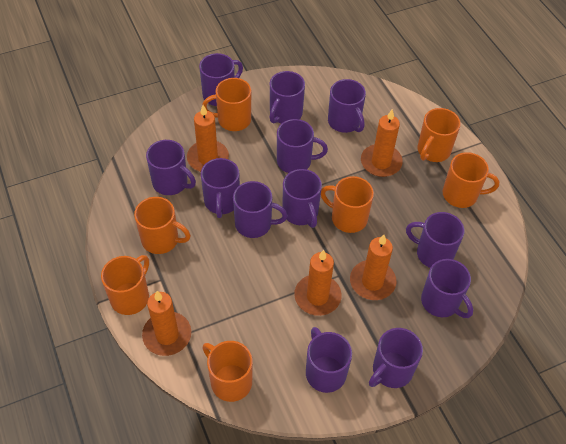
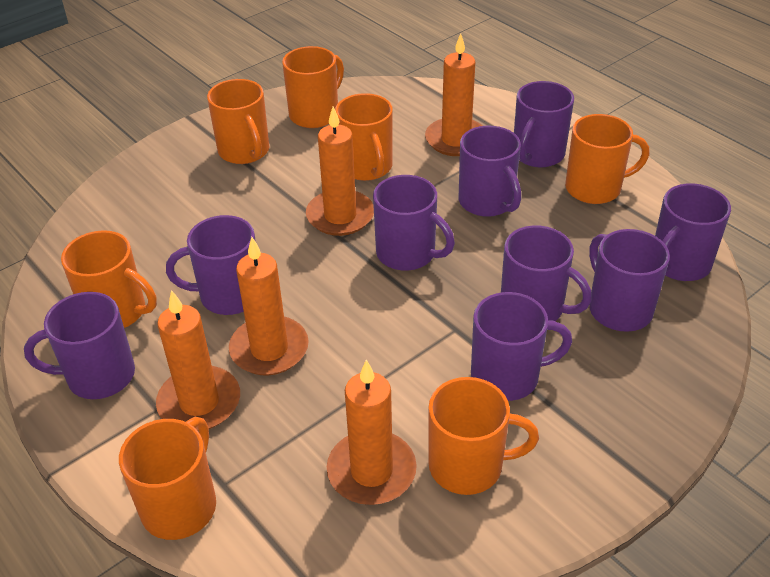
purple mug: 12 -> 9

